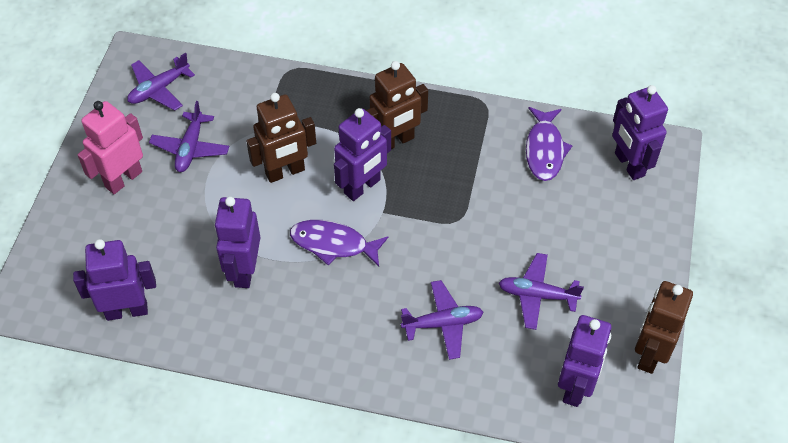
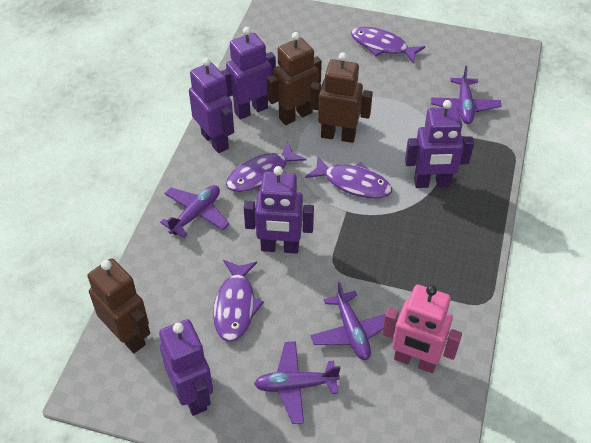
purple fish: 2 -> 4

